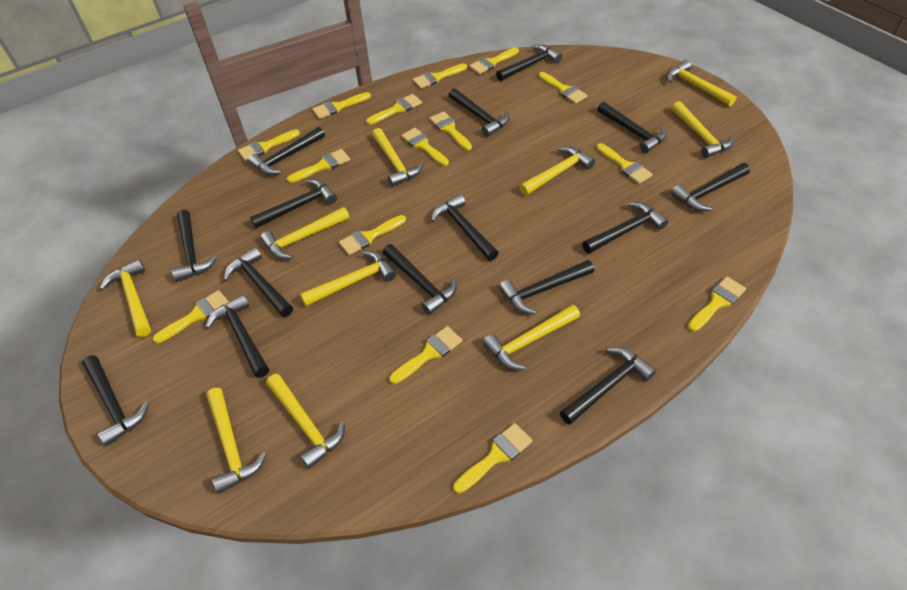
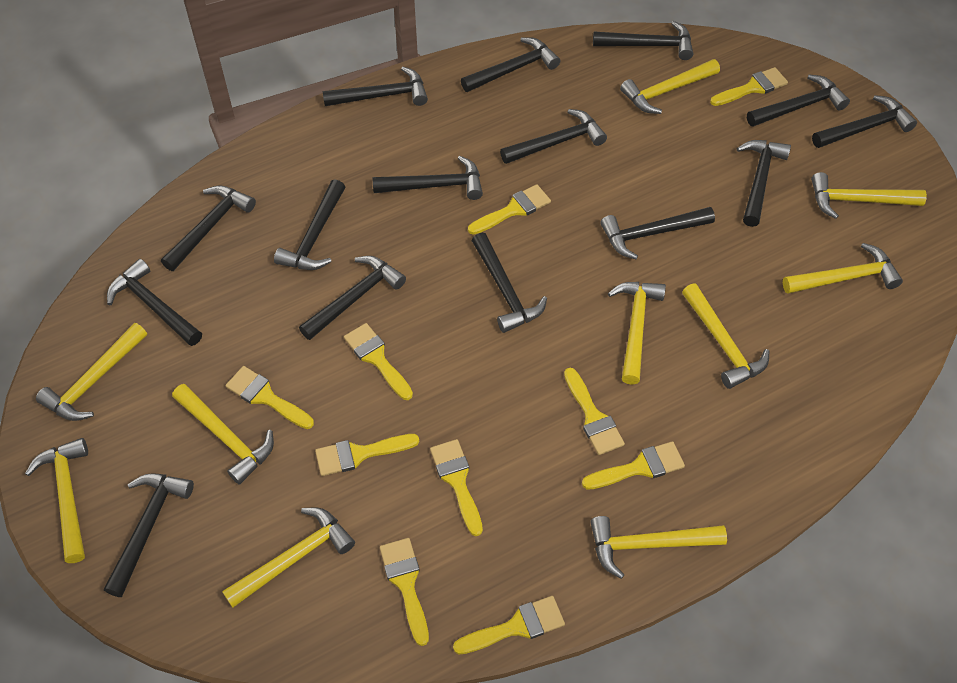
yellow brush: 15 -> 10

